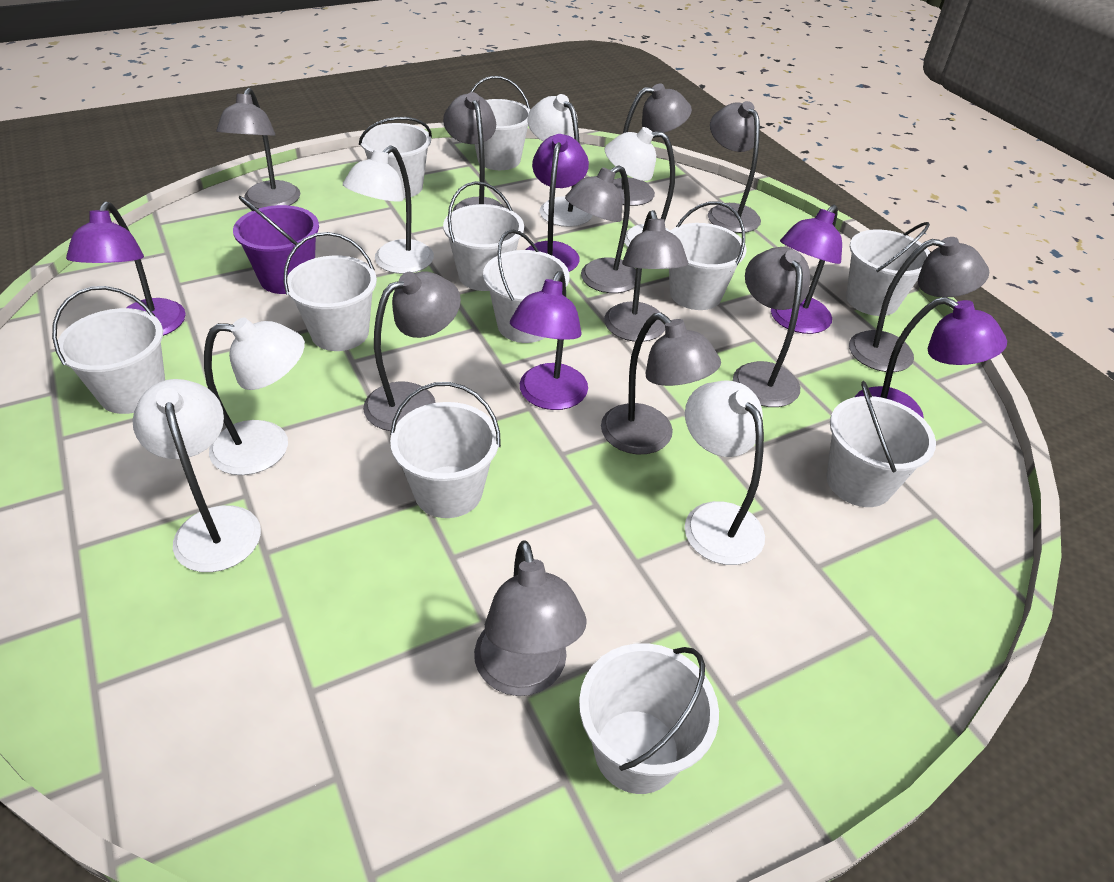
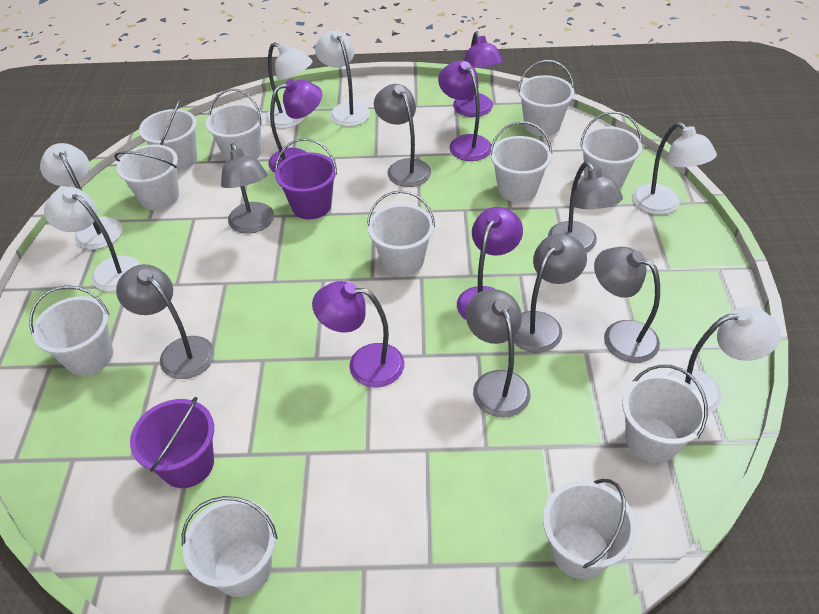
grey lamp: 11 -> 7
purple bucket: 1 -> 2

